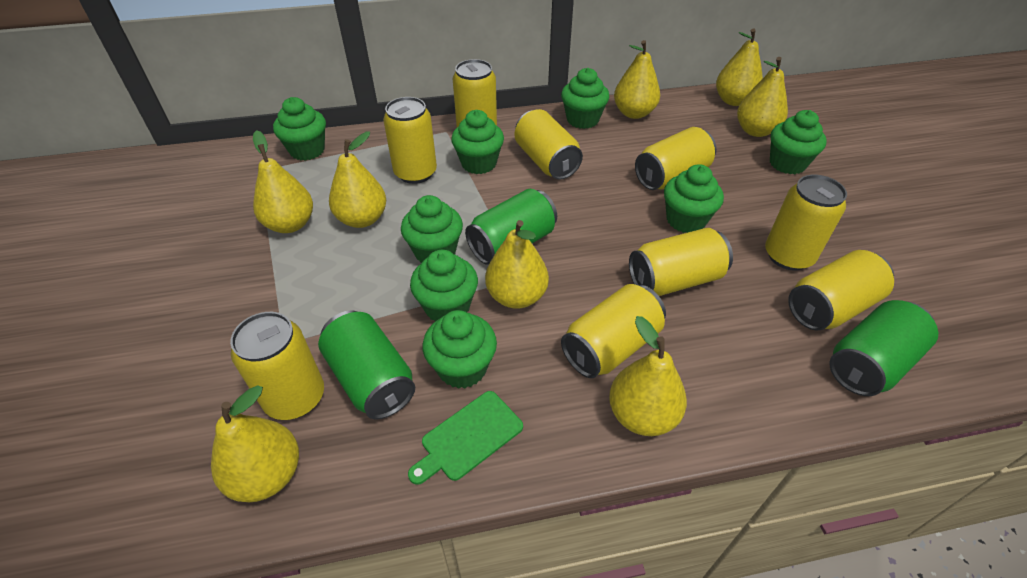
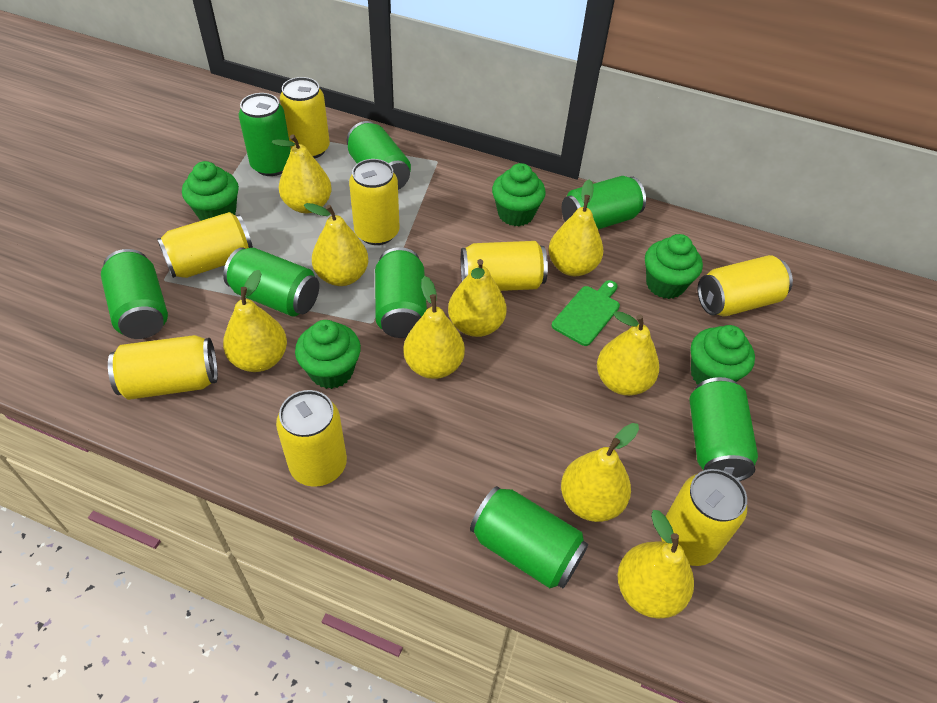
green can: 3 -> 8
green cupcake: 8 -> 5
yellow can: 9 -> 8
yellow pear: 8 -> 9

